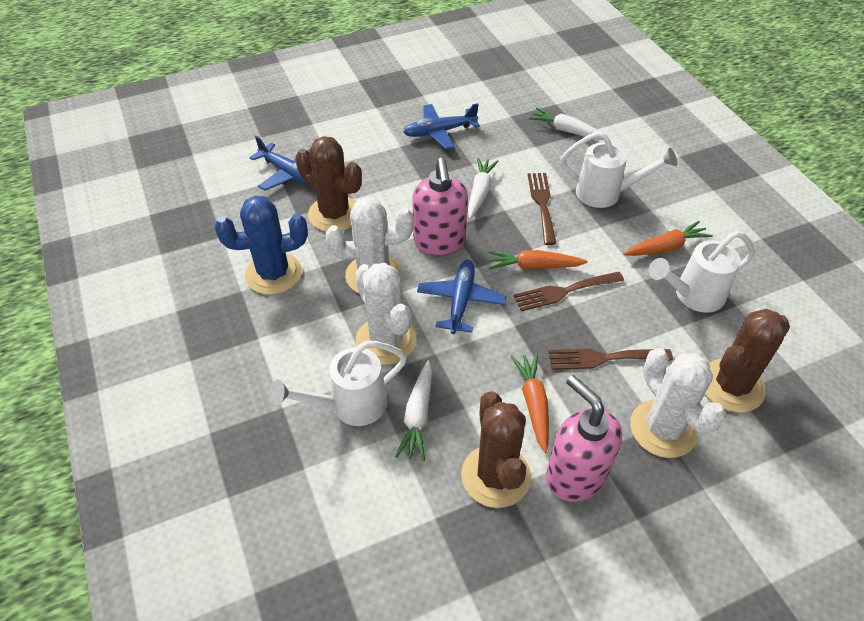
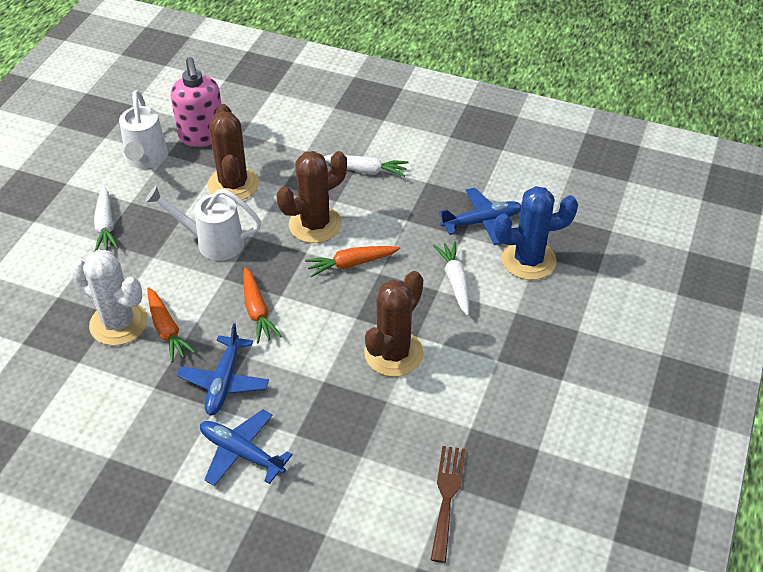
brown fork: 3 -> 1
pink soap dispenser: 2 -> 1
white cactus: 3 -> 1
white watering can: 3 -> 2

